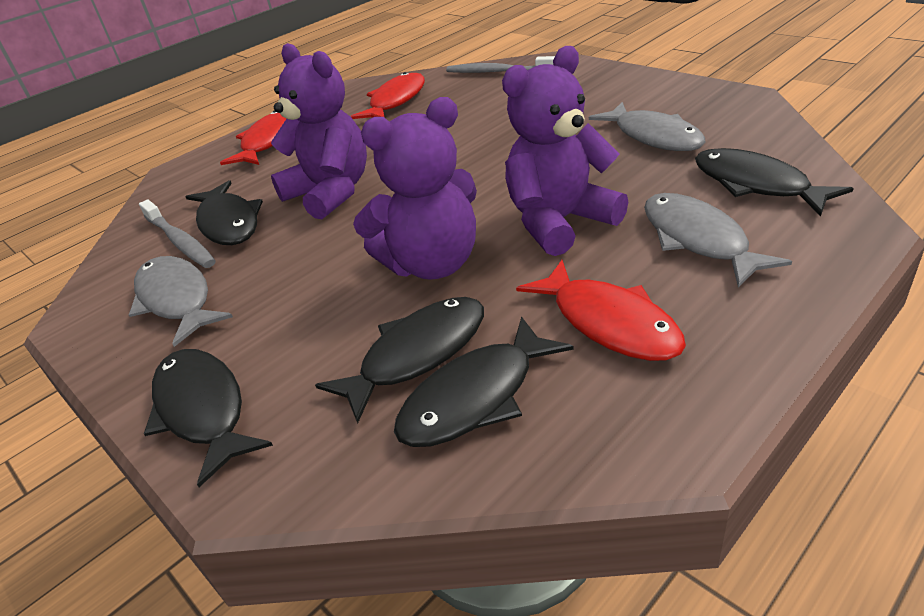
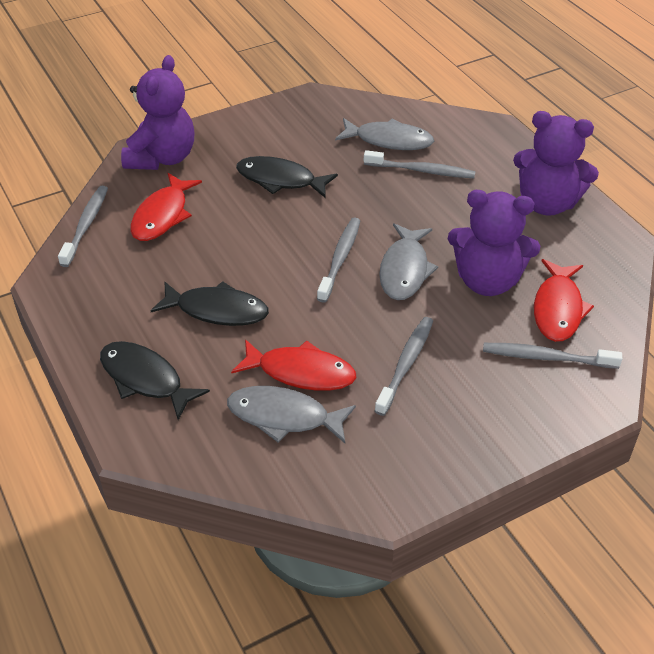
black fish: 5 -> 3
grey toothbrush: 2 -> 5

